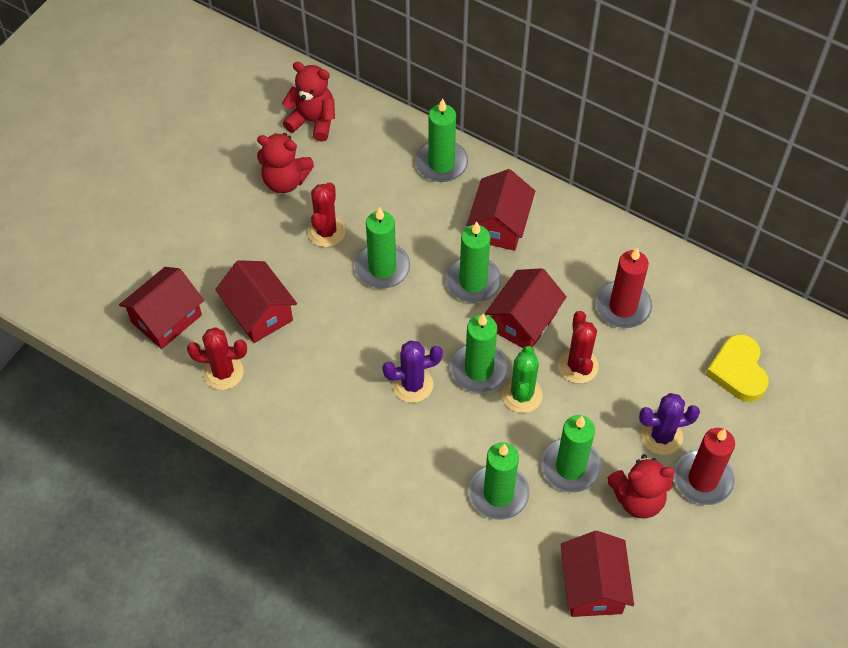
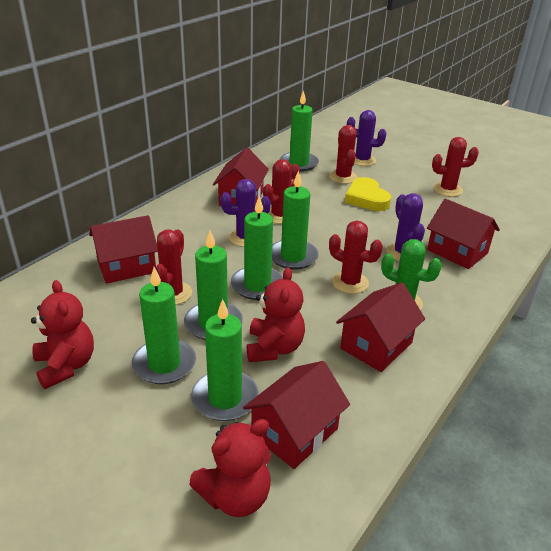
purple cactus: 2 -> 3
red cactus: 3 -> 5
red candle: 2 -> 0

